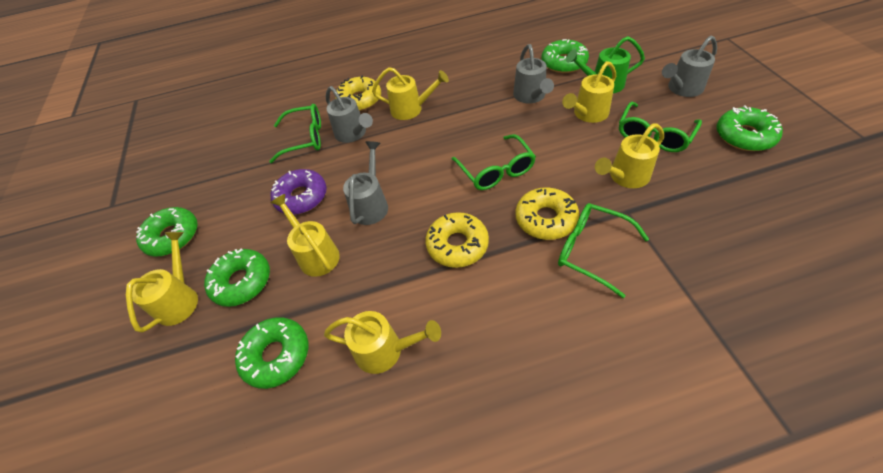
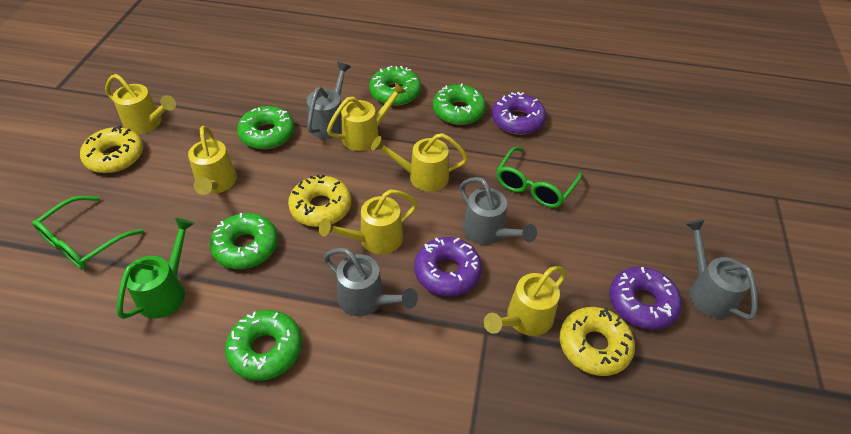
green glasses: 4 -> 2
purple donut: 1 -> 3

